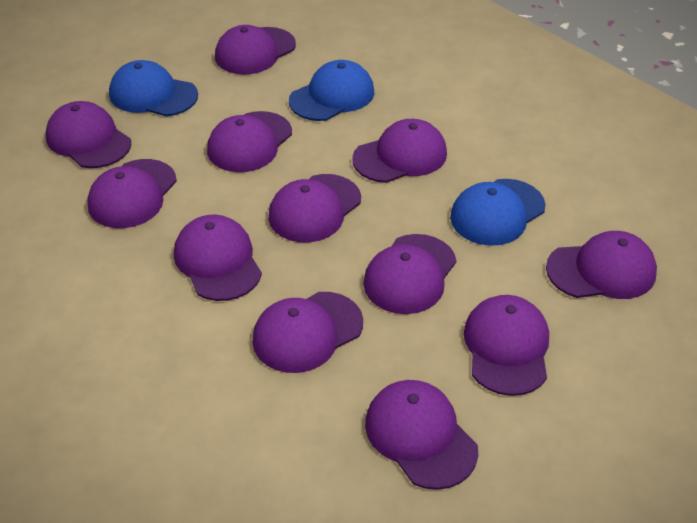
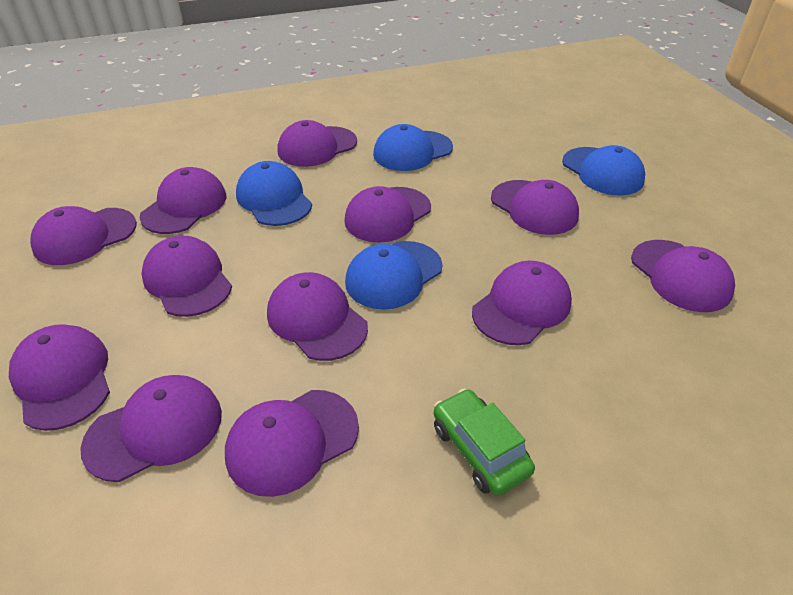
blue cap: 3 -> 4
green car: 0 -> 1

